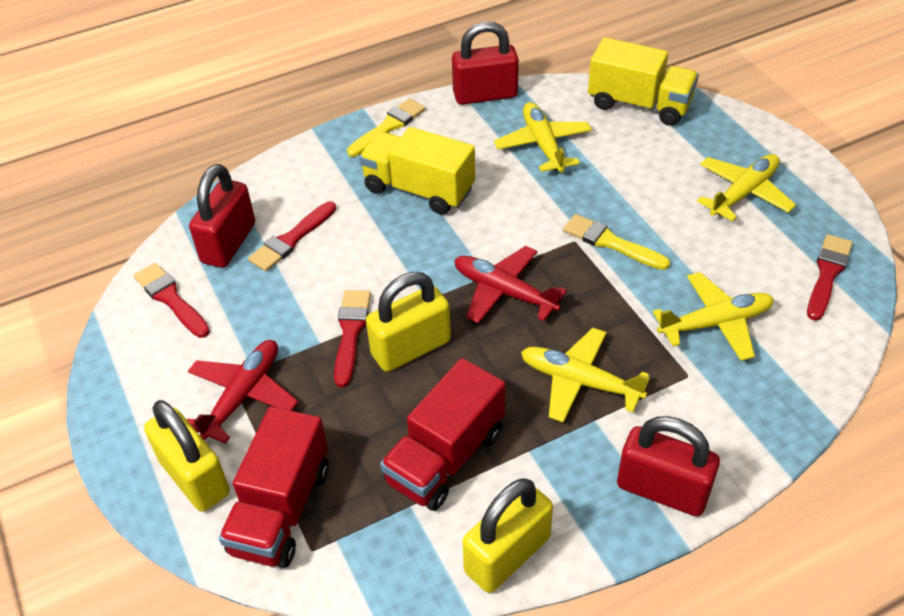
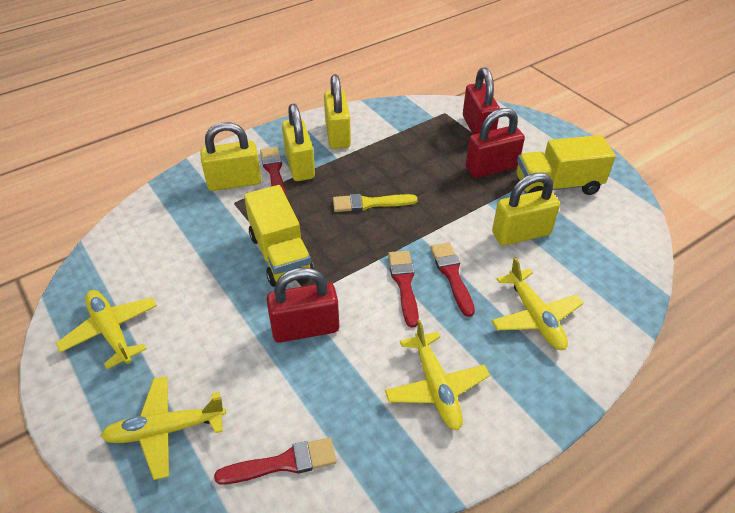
red plane: 2 -> 0
red truck: 2 -> 0
yellow brush: 2 -> 1
yellow padlock: 3 -> 4

